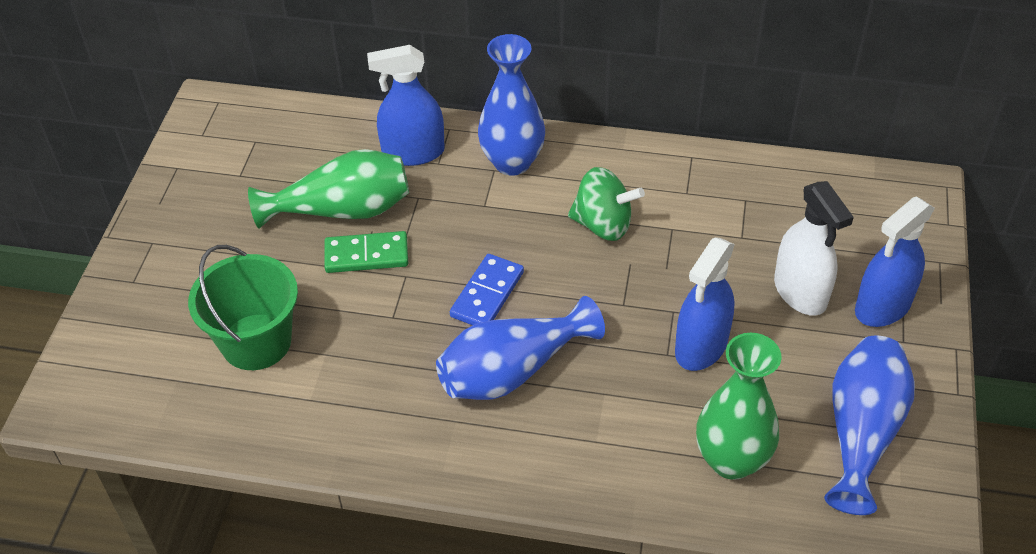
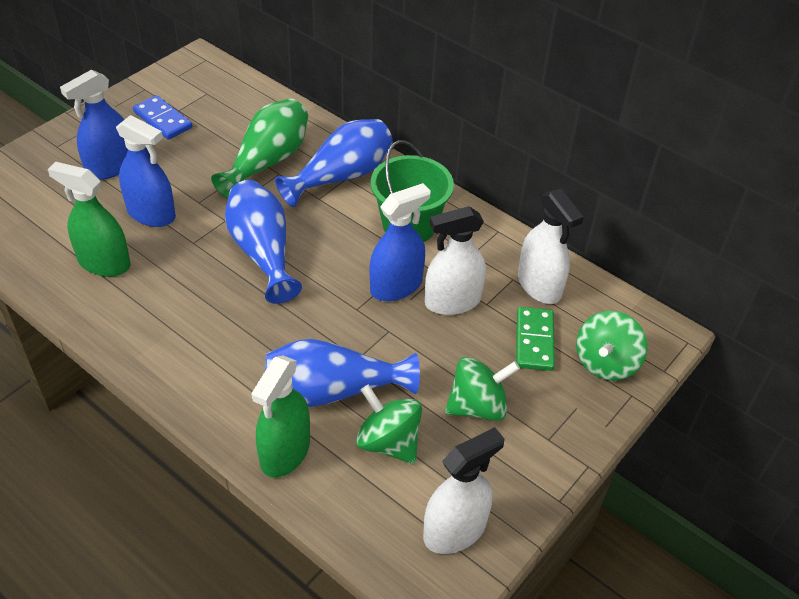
green spinning top: 1 -> 3
green spray bottle: 0 -> 2
green vase: 2 -> 1
white spray bottle: 1 -> 3

